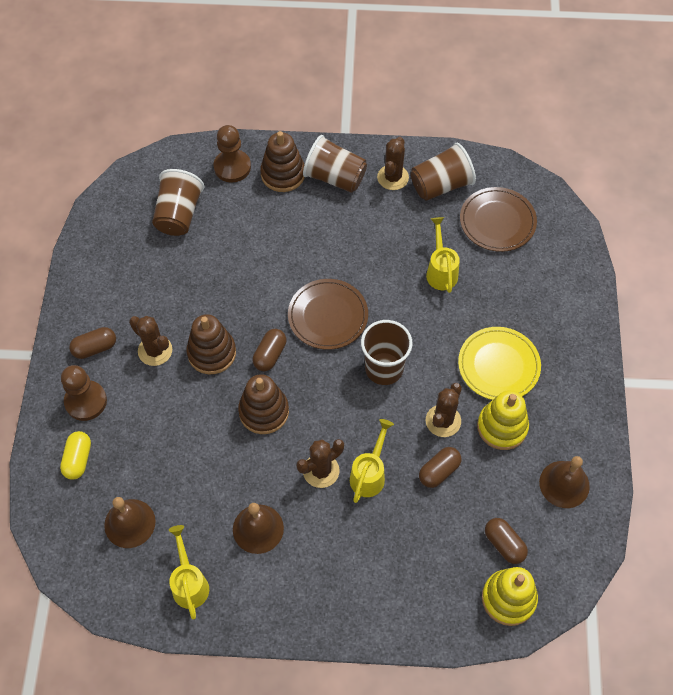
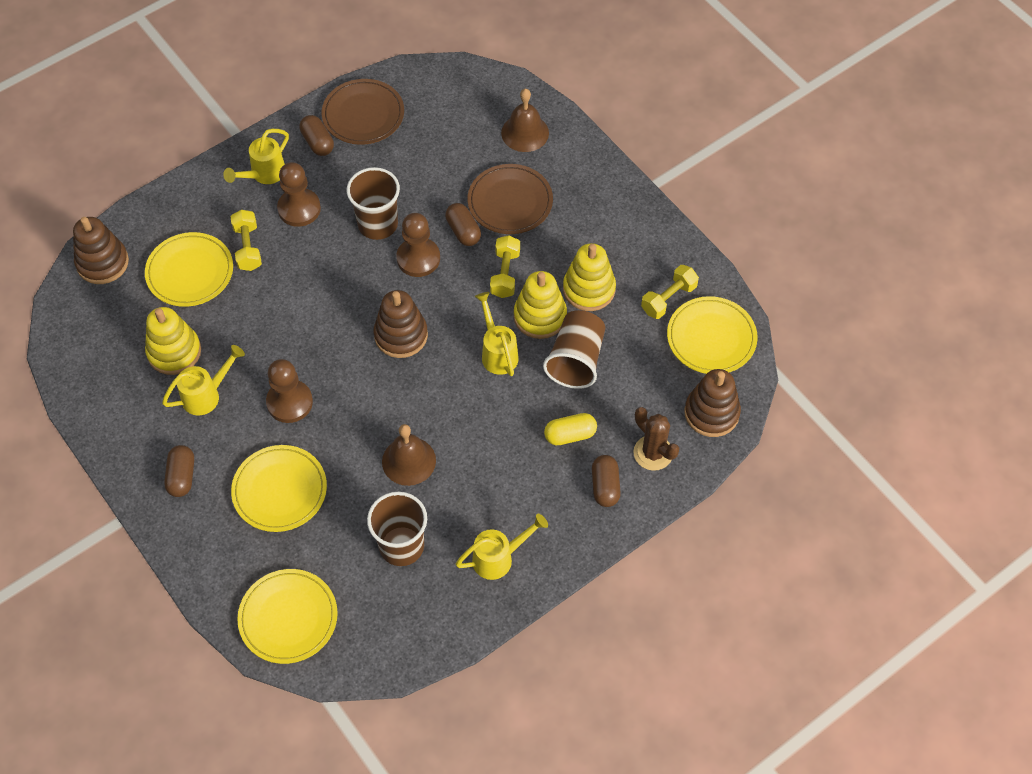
brown bell: 3 -> 2
brown cactus: 4 -> 1
brown cup: 4 -> 3
brown pawn: 2 -> 3
yellow dumbbell: 0 -> 3
yellow plate: 1 -> 4
yellow stacking toy: 2 -> 3
yellow watering can: 3 -> 4

